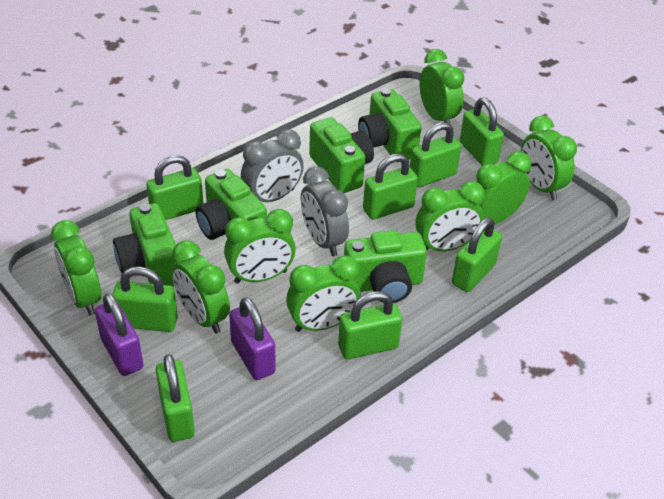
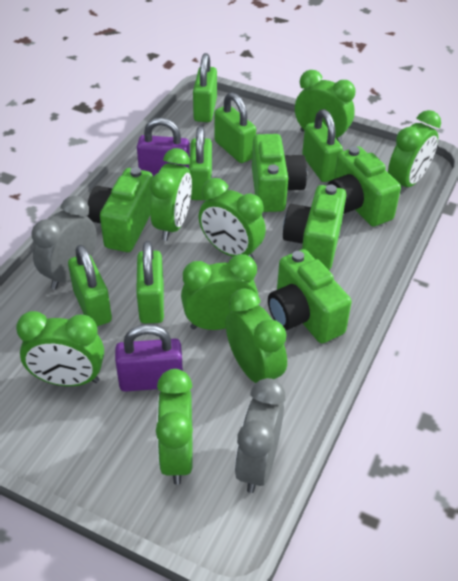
green padlock: 8 -> 6

